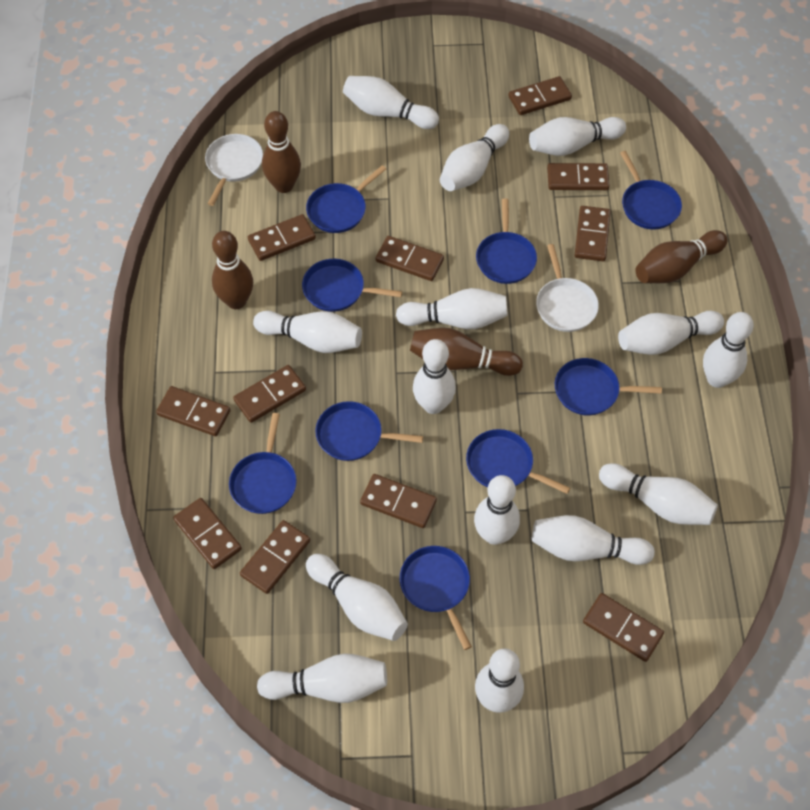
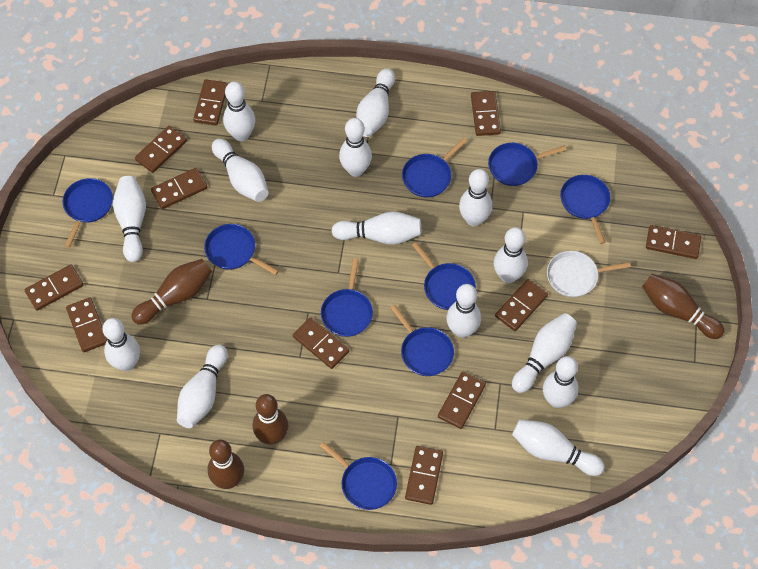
white pan: 2 -> 1

